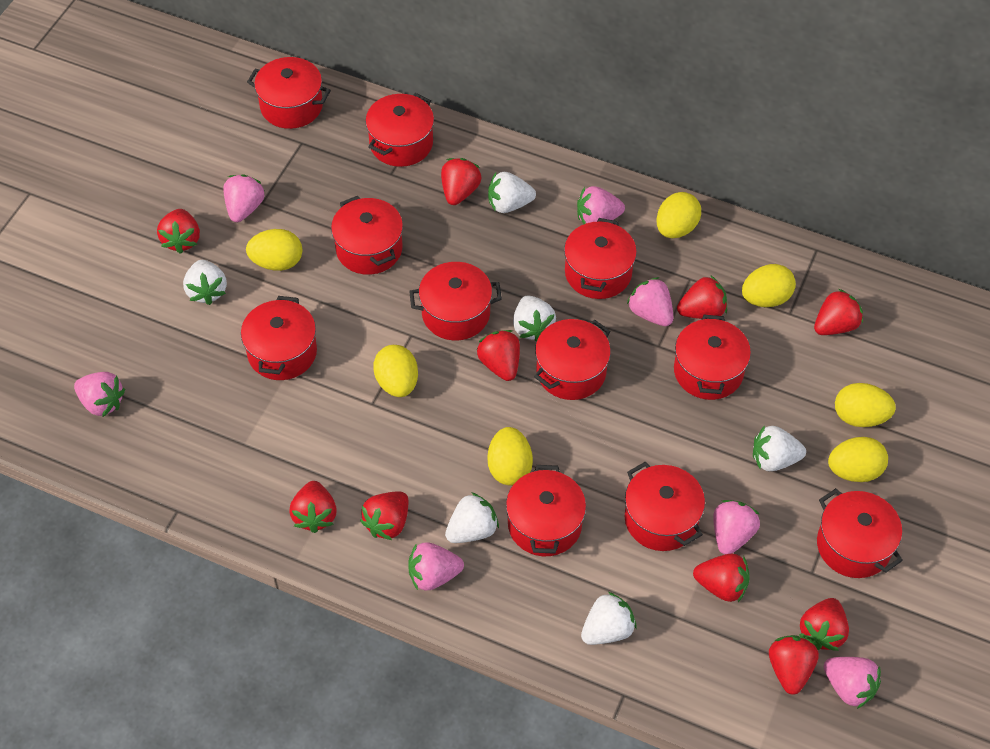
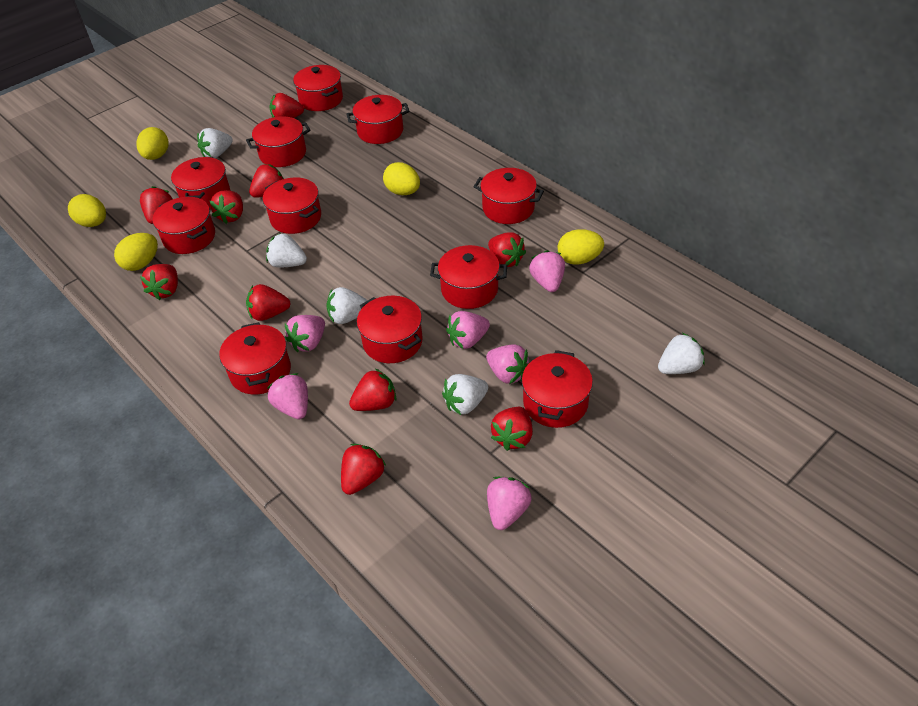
pink strawberry: 7 -> 6
white strawberry: 6 -> 5
yellow egg: 7 -> 5

